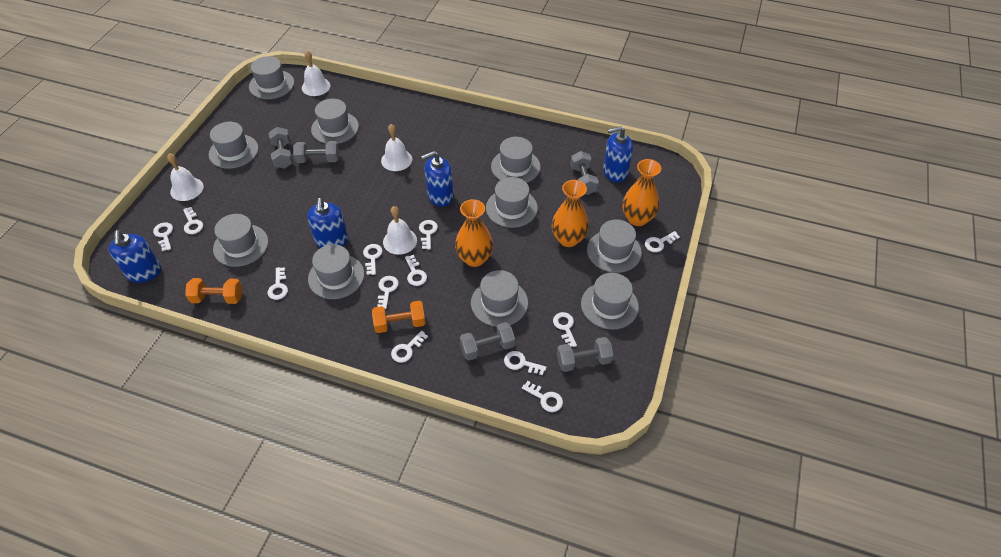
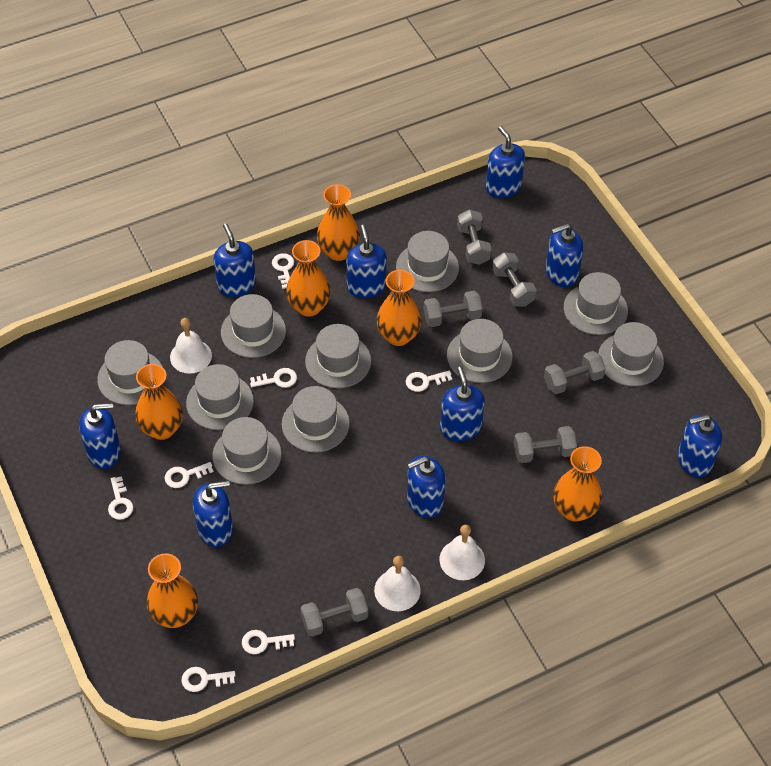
blue soap dispenser: 4 -> 9
grey dumbbell: 5 -> 6
orange dumbbell: 2 -> 0
orange vase: 3 -> 6
white bell: 4 -> 3
white key: 12 -> 7

